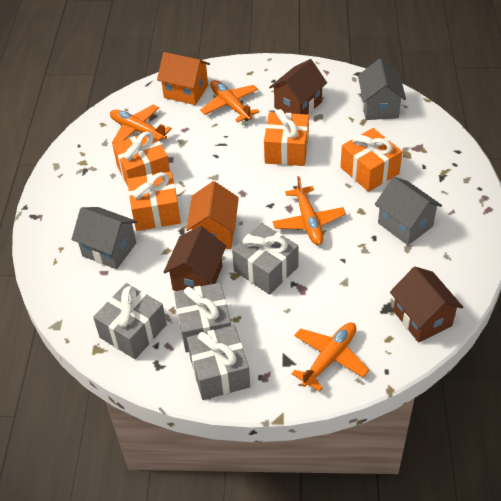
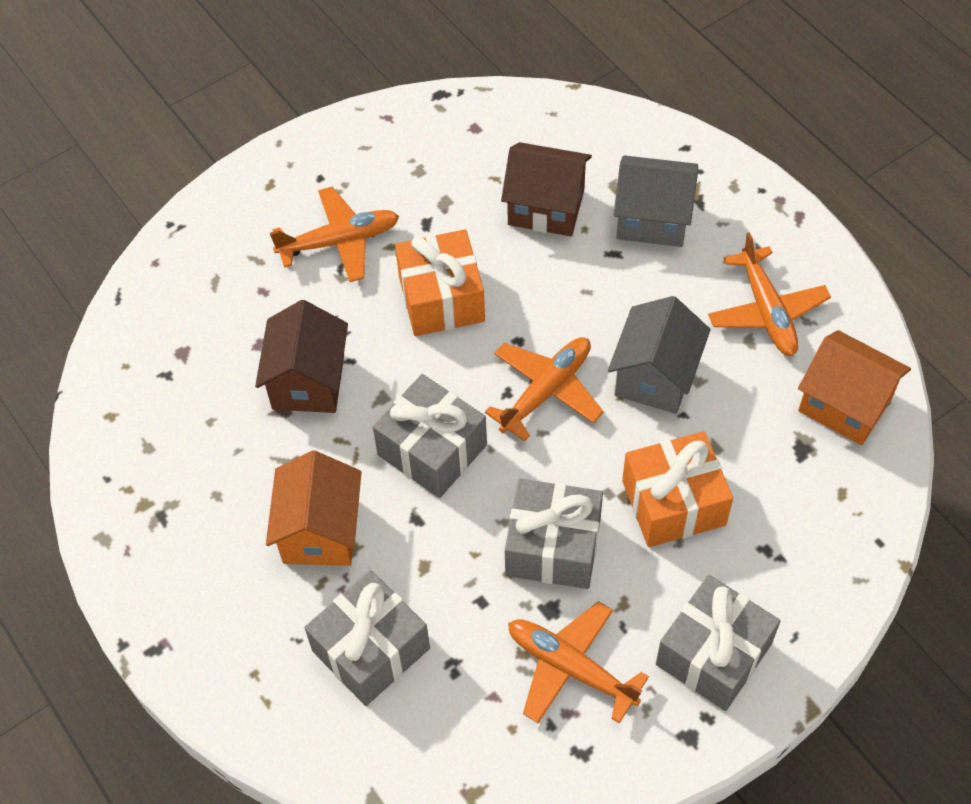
brown house: 3 -> 2
grey house: 3 -> 2
orange gift: 4 -> 2

